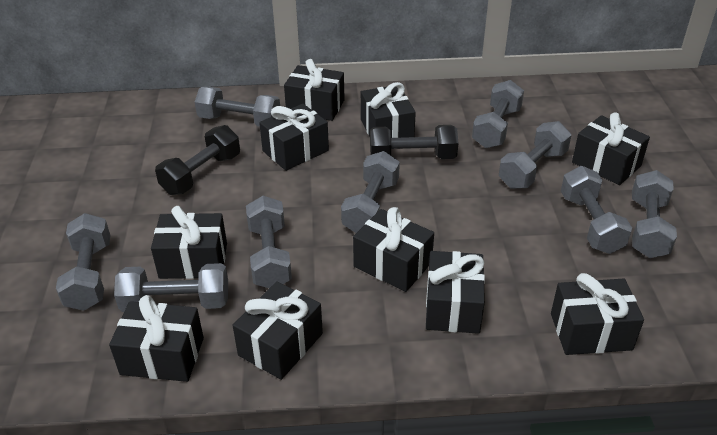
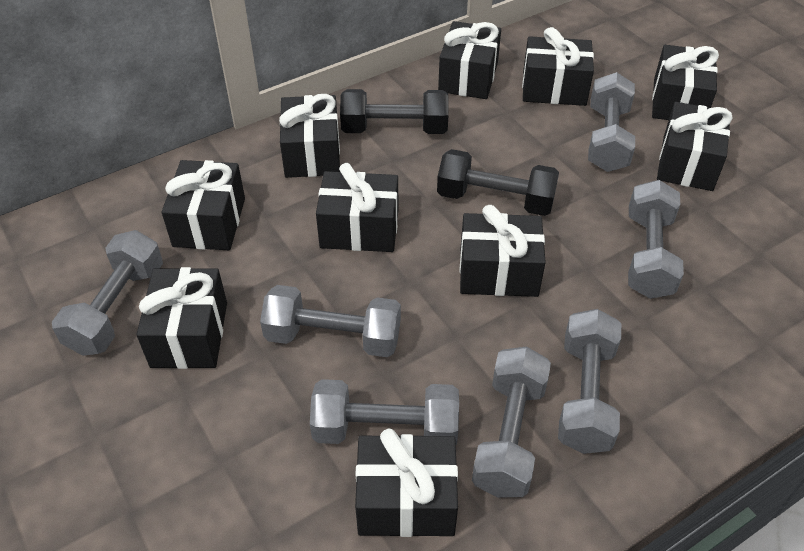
grey dumbbell: 9 -> 7

